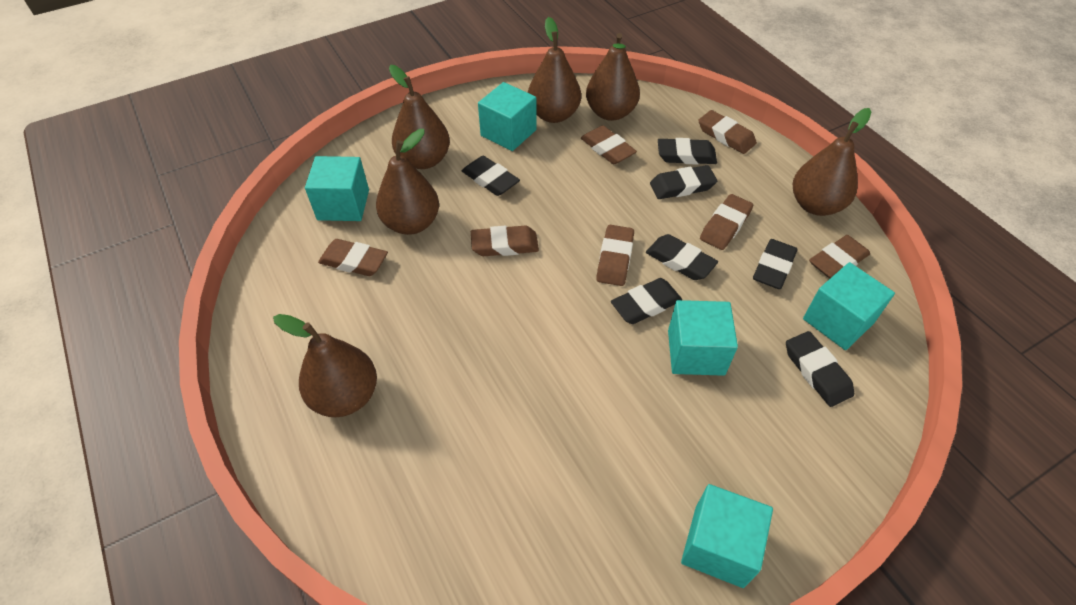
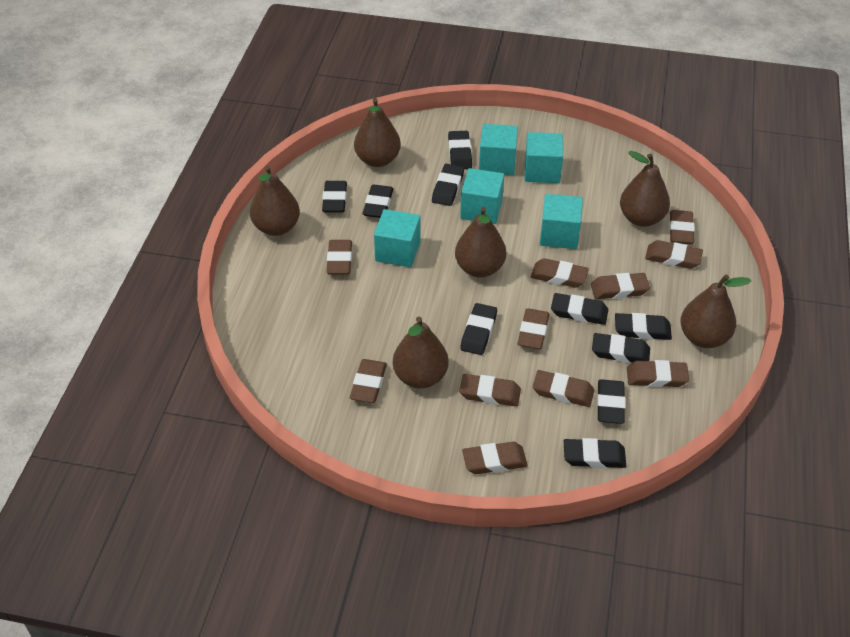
black eraser: 7 -> 10
brown eraser: 7 -> 11

